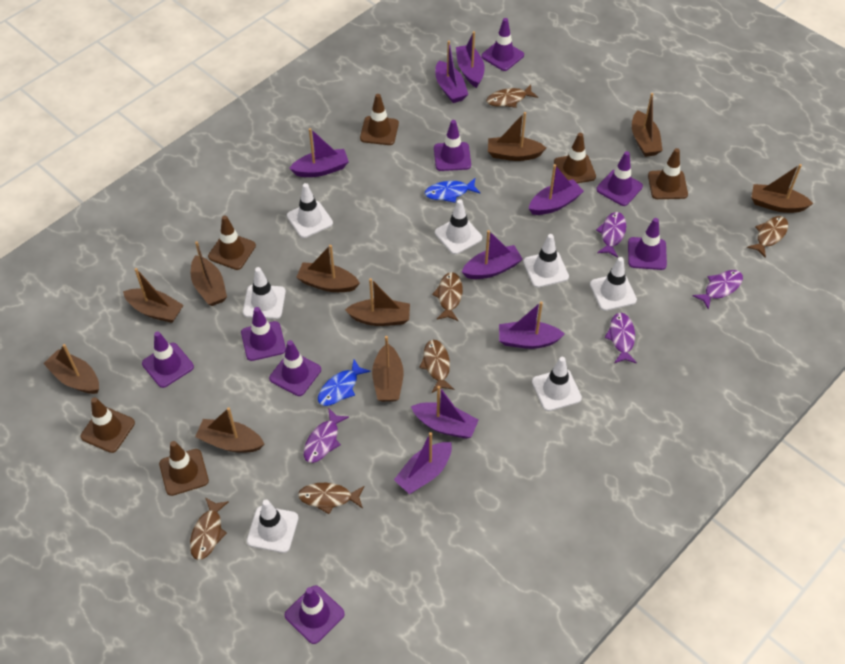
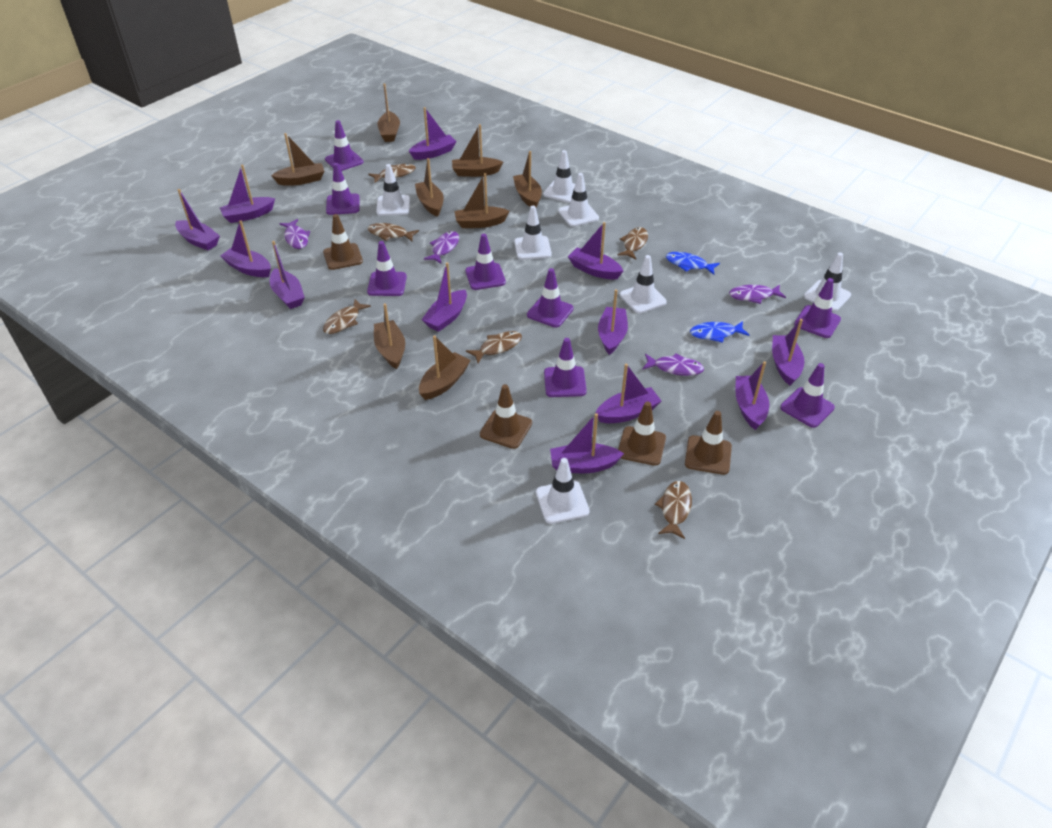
brown boat: 10 -> 8
brown traffic cone: 6 -> 4
purple boat: 8 -> 12

